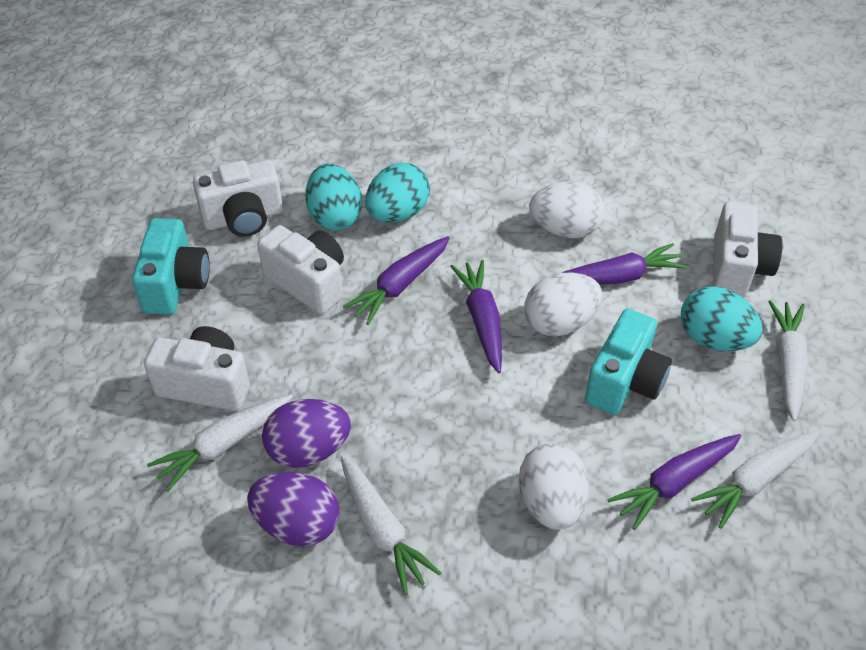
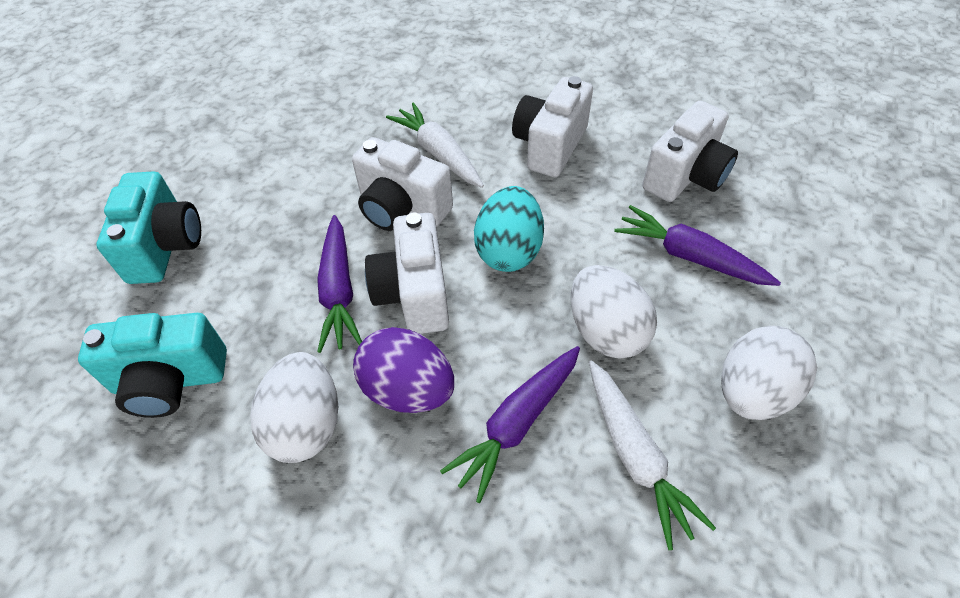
purple carrot: 4 -> 3
purple egg: 2 -> 1
turquoise egg: 3 -> 1
white carrot: 4 -> 2

